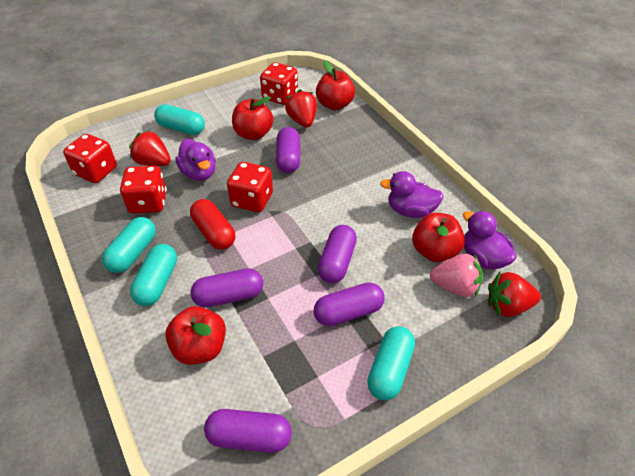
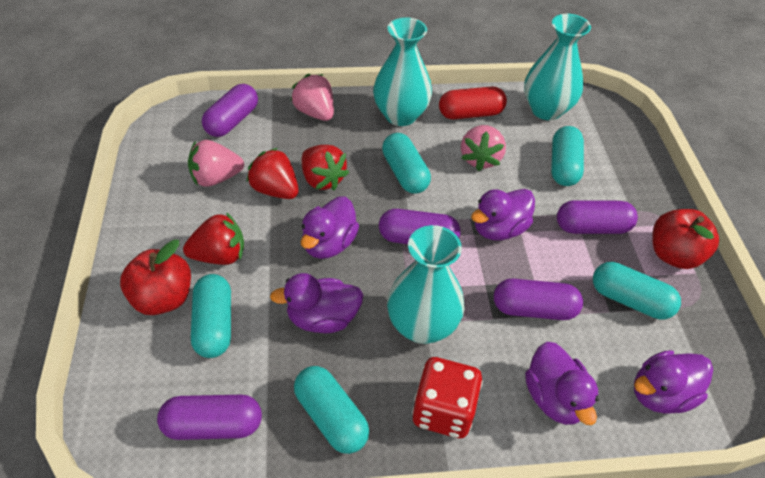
pink strawberry: 1 -> 3
purple duck: 3 -> 5
red apple: 4 -> 2
red dice: 4 -> 1
turquoise capsule: 4 -> 5
turquoise vase: 0 -> 3

